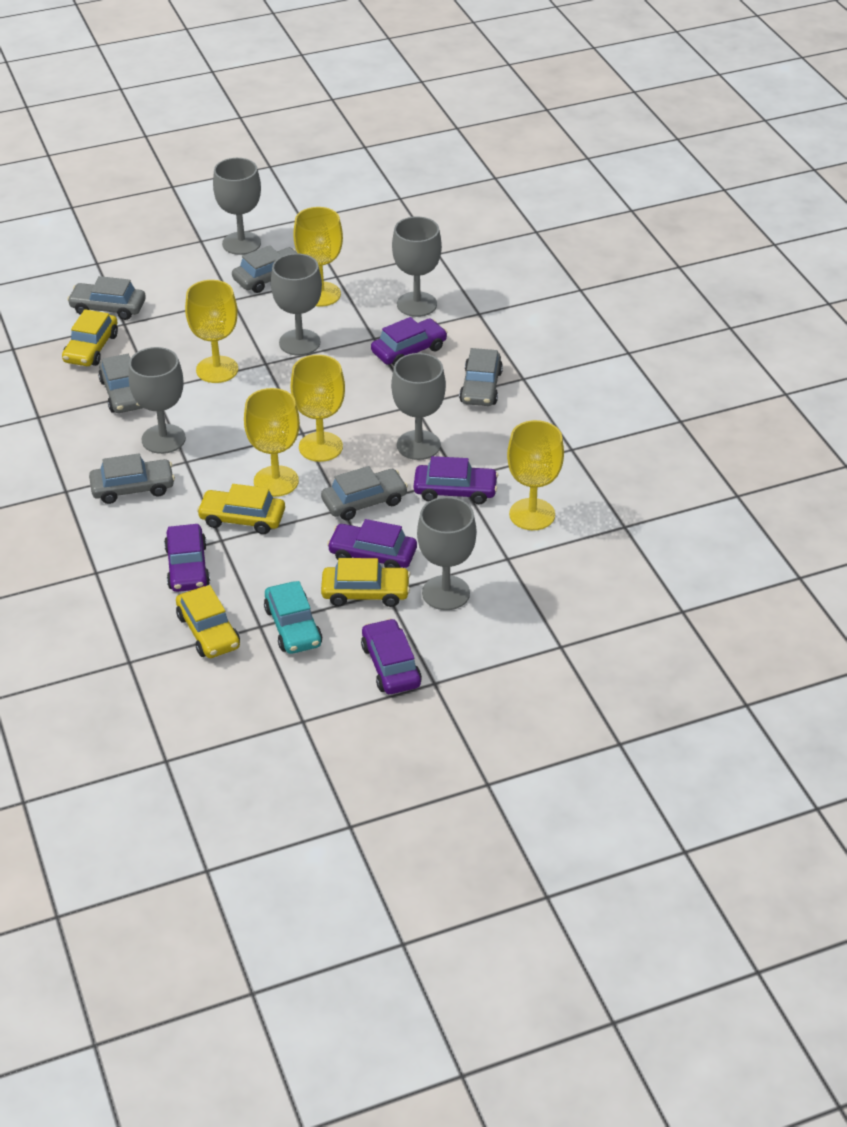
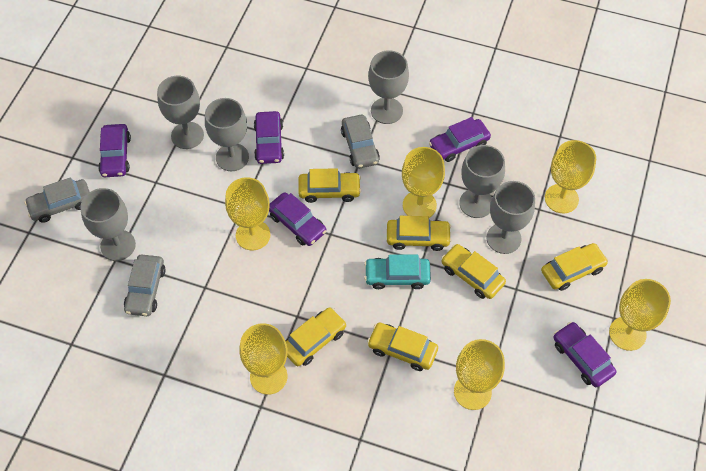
grey car: 6 -> 3
yellow car: 4 -> 6
yellow goblet: 5 -> 6

